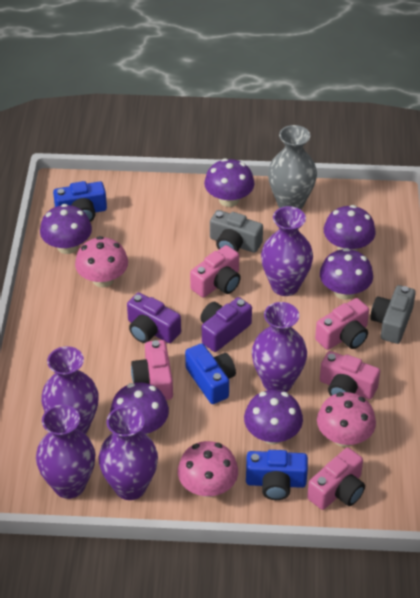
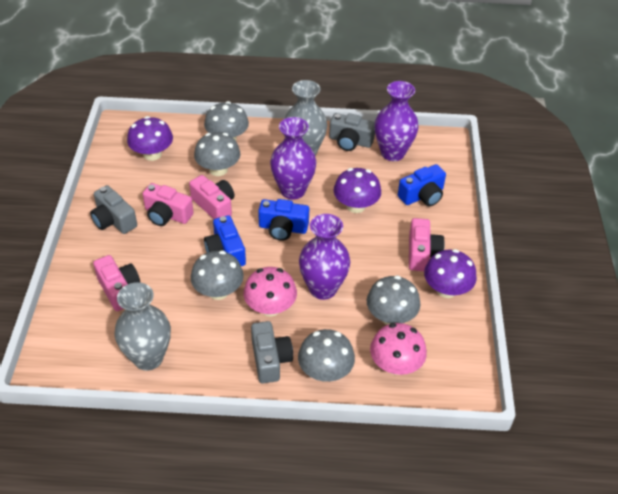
grey camera: 2 -> 3
grey mushroom: 0 -> 5
grey vase: 1 -> 2
pink camera: 5 -> 4
pink mushroom: 3 -> 2
purple camera: 2 -> 0
purple mushroom: 6 -> 3
purple vase: 5 -> 3

